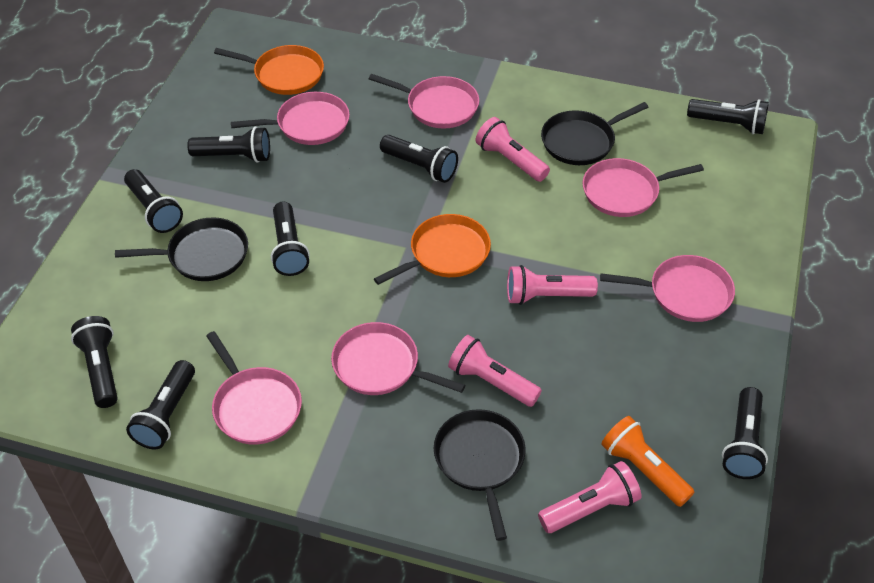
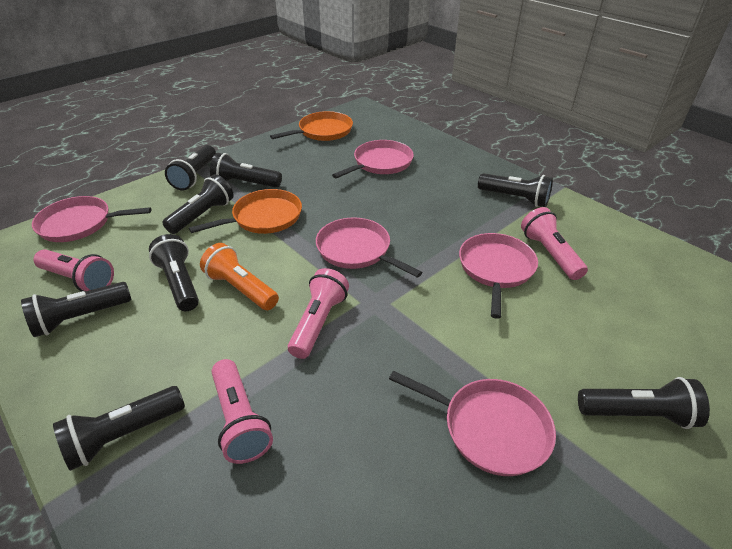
black pan: 3 -> 0
pink pan: 6 -> 5

